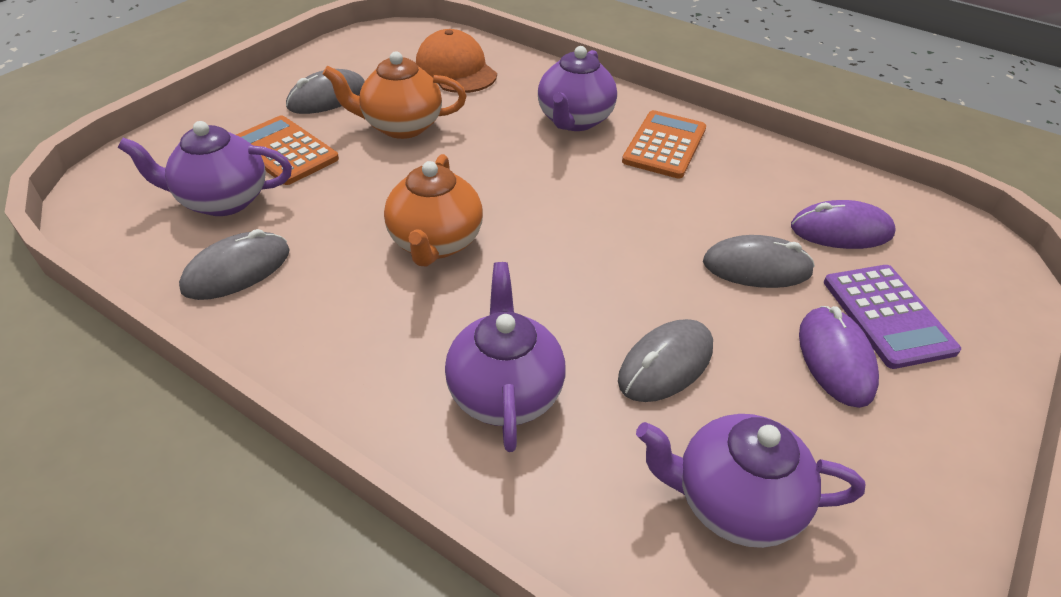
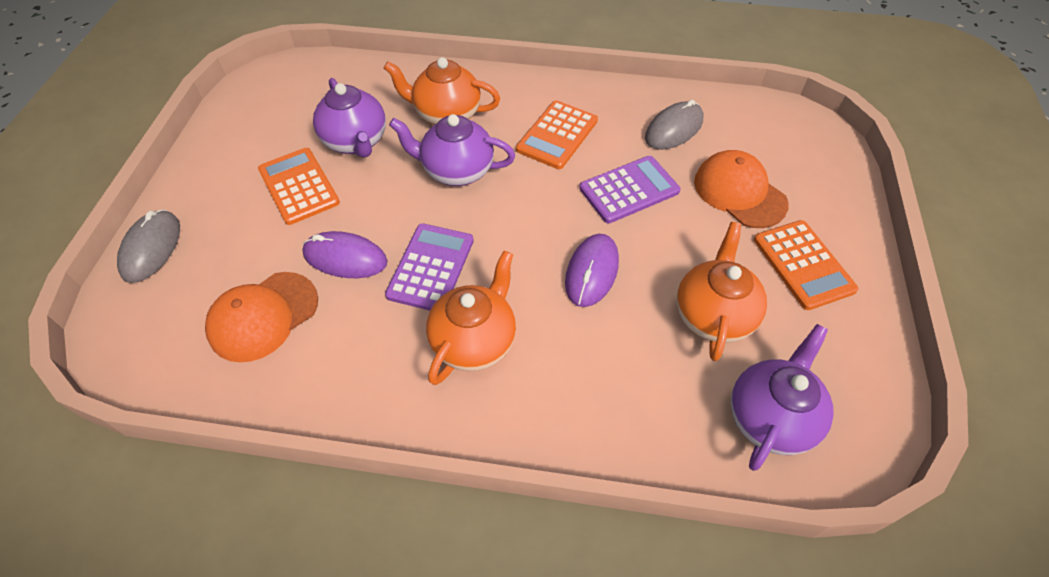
grey mouse: 4 -> 2
orange calculator: 2 -> 3
orange cap: 1 -> 2
orange teapot: 2 -> 3
purple calculator: 1 -> 2
purple teapot: 4 -> 3

